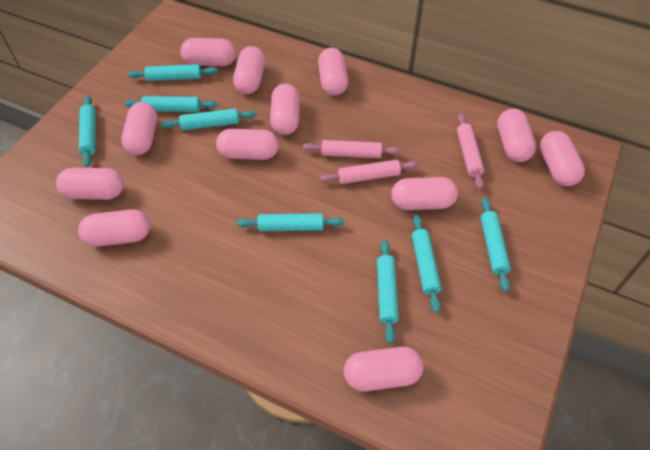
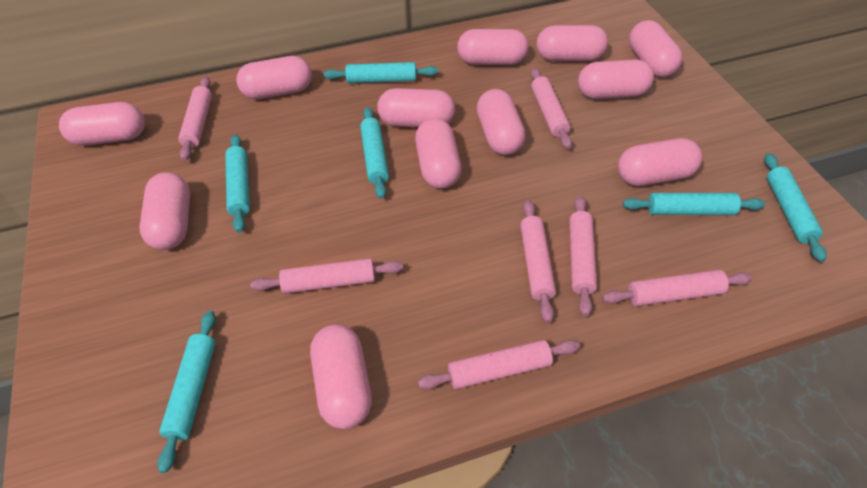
pink rolling pin: 3 -> 7
turquoise rolling pin: 8 -> 6

